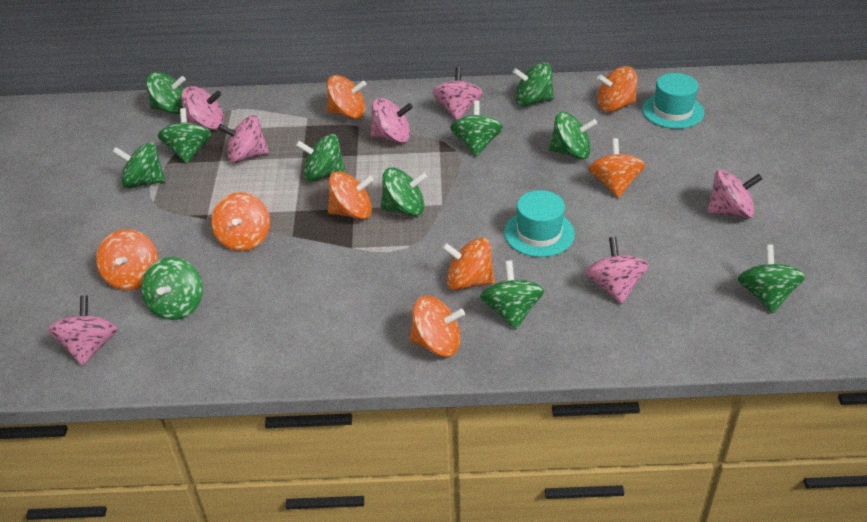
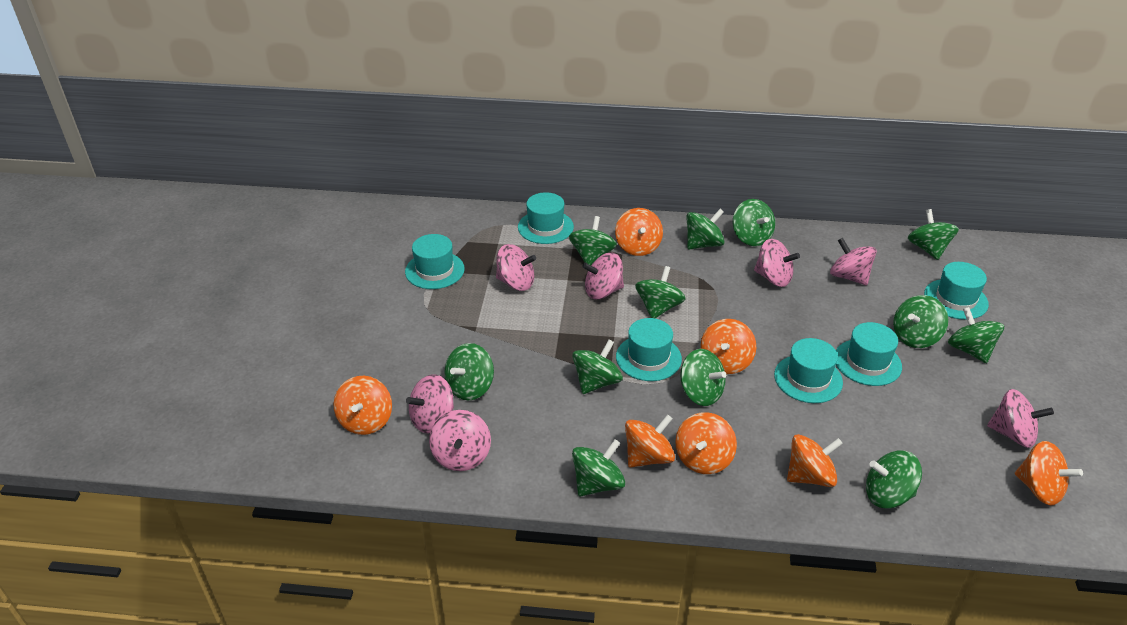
green spinning top: 11 -> 12
orange spinning top: 8 -> 7
turquoise hat: 2 -> 6

